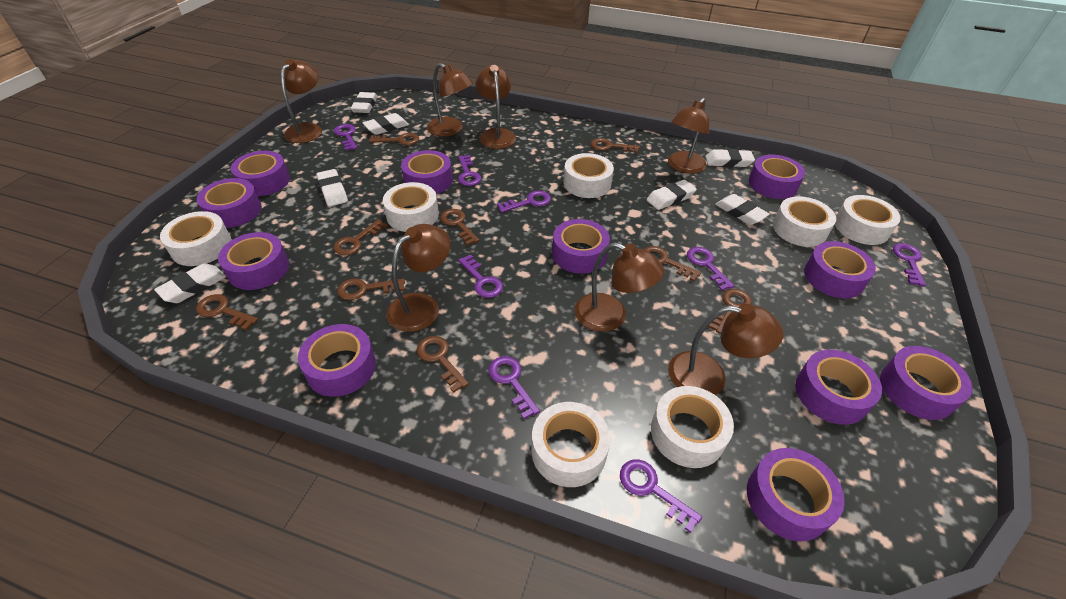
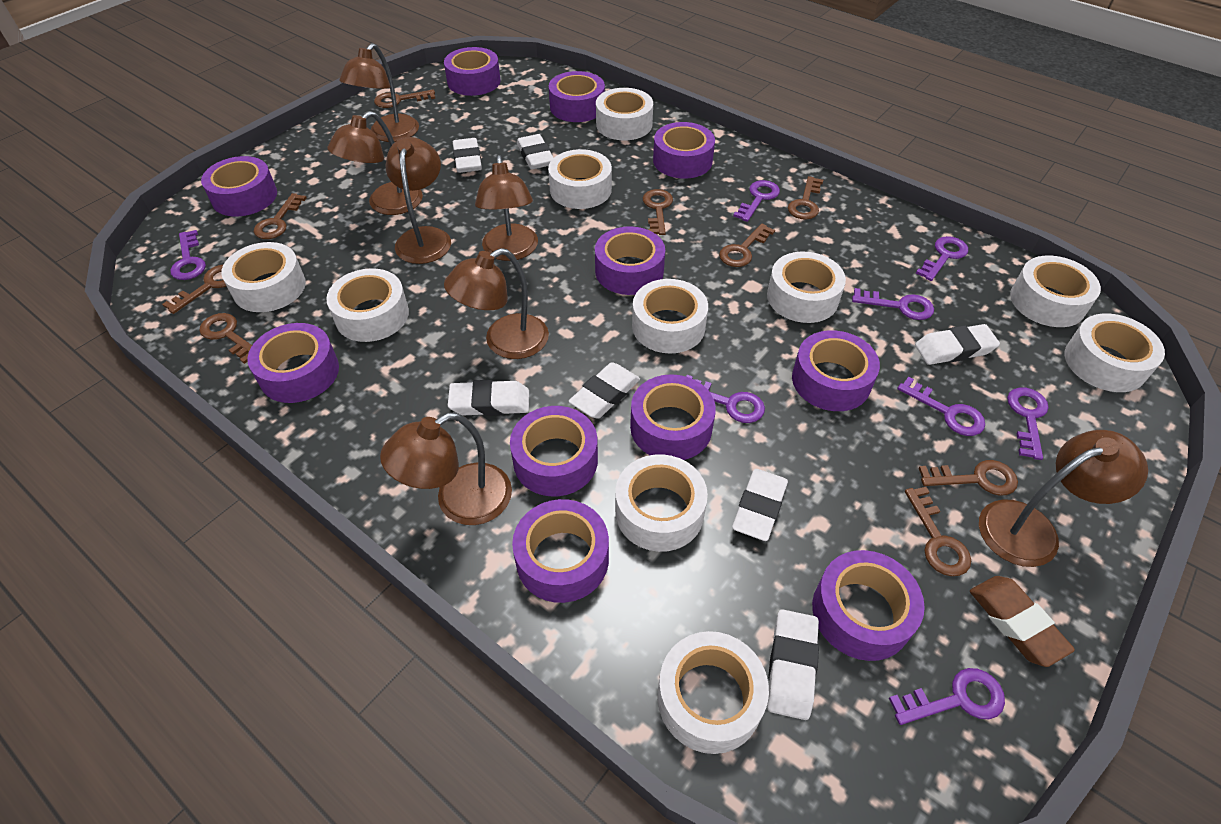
brown eraser: 0 -> 1
white tape: 7 -> 10

